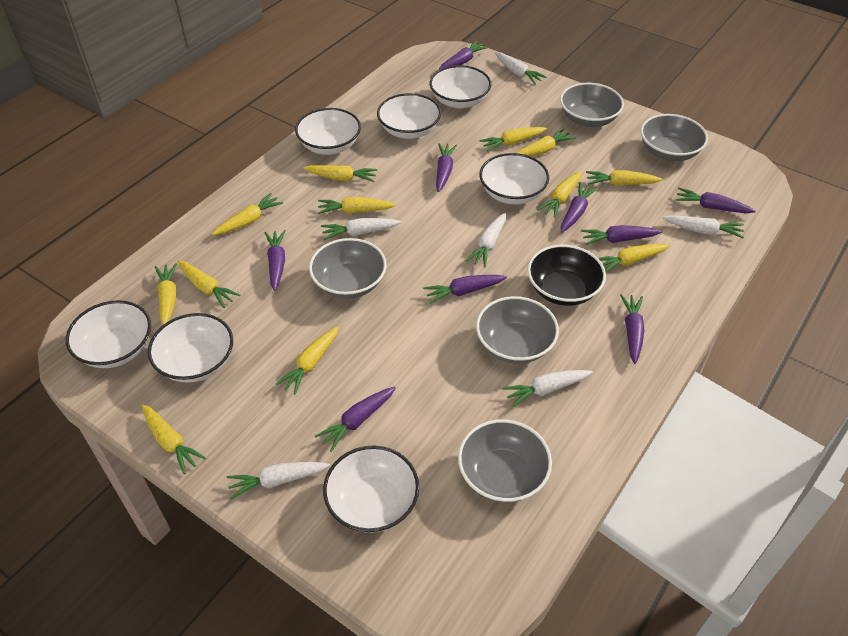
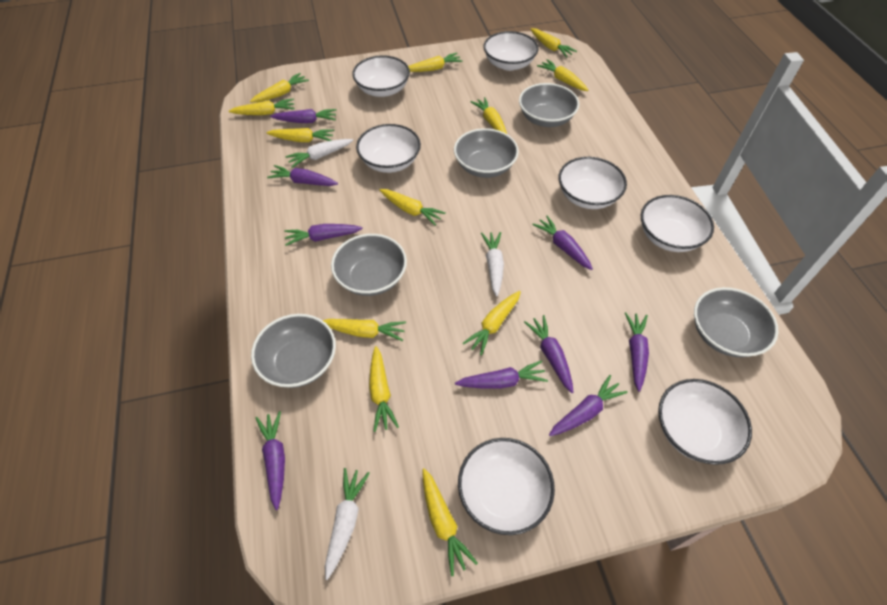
black bowl: 1 -> 0
white carrot: 6 -> 3

